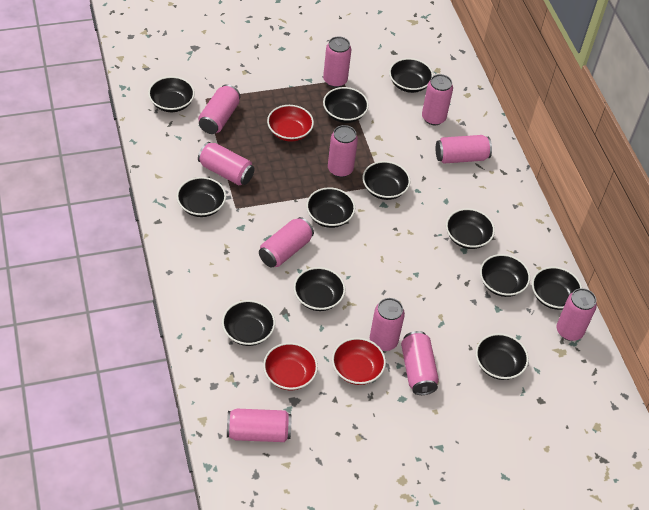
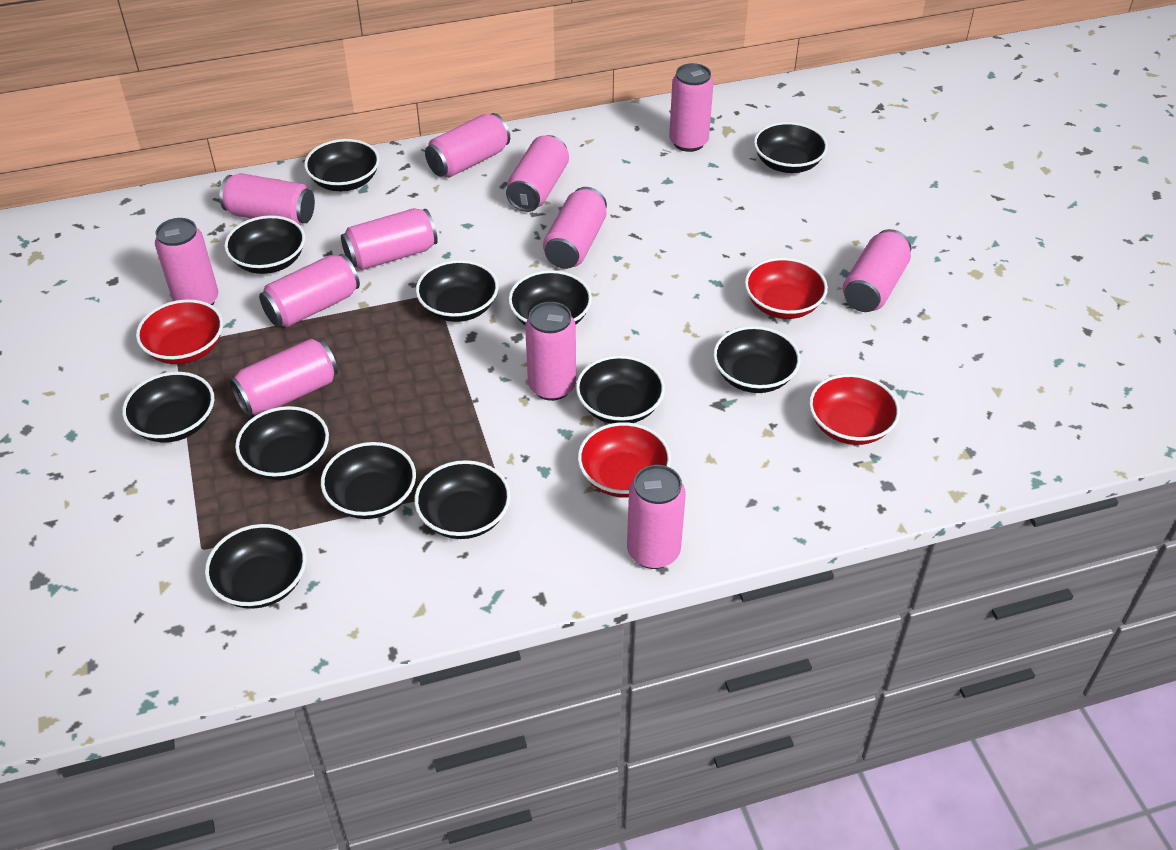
pink can: 11 -> 12
red bowl: 3 -> 4

